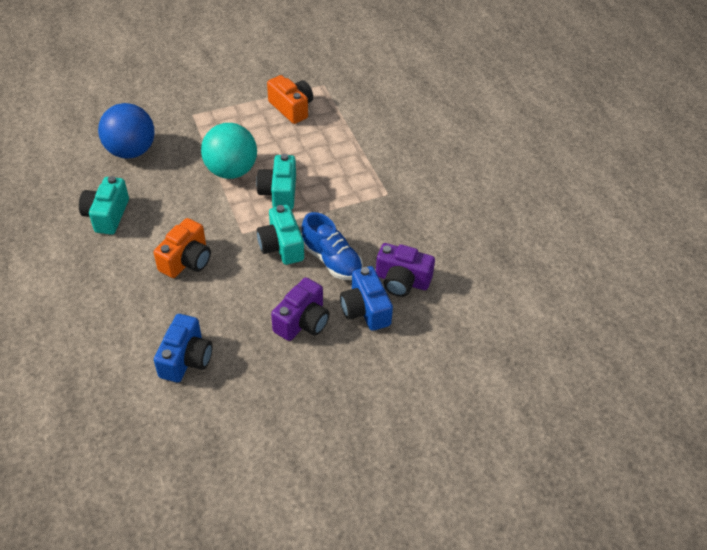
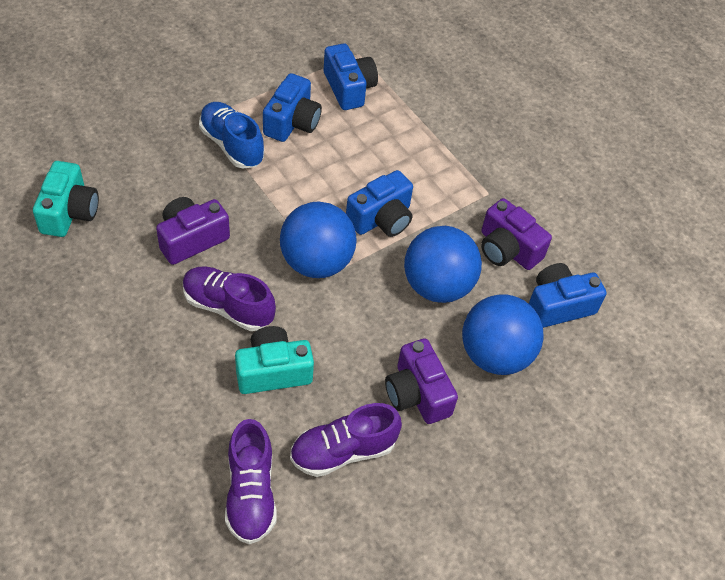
blue ball: 1 -> 3
blue camera: 2 -> 4
orange camera: 2 -> 0
purple camera: 2 -> 3
purple shoe: 0 -> 3
turquoise ball: 1 -> 0
turquoise camera: 3 -> 2

